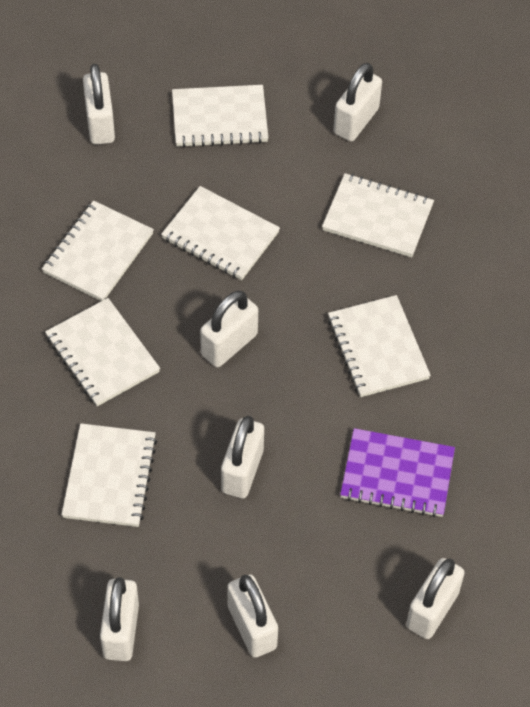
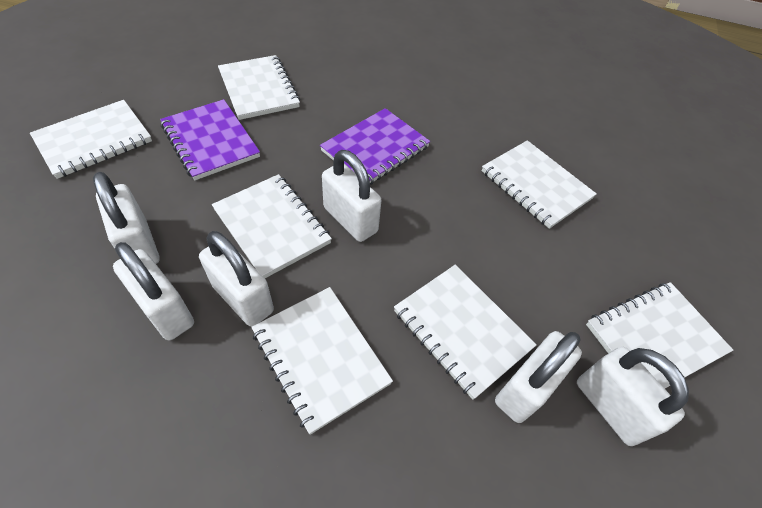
purple notebook: 1 -> 2
white padlock: 7 -> 6

